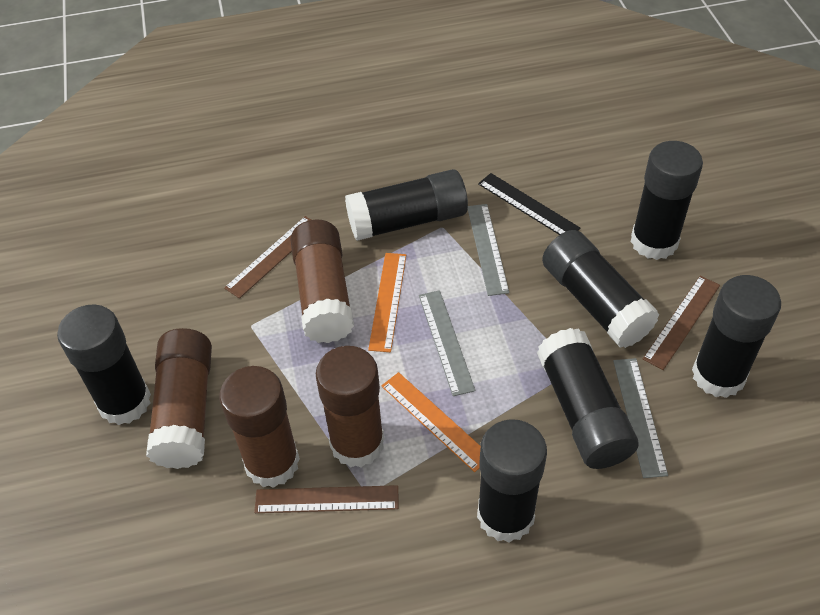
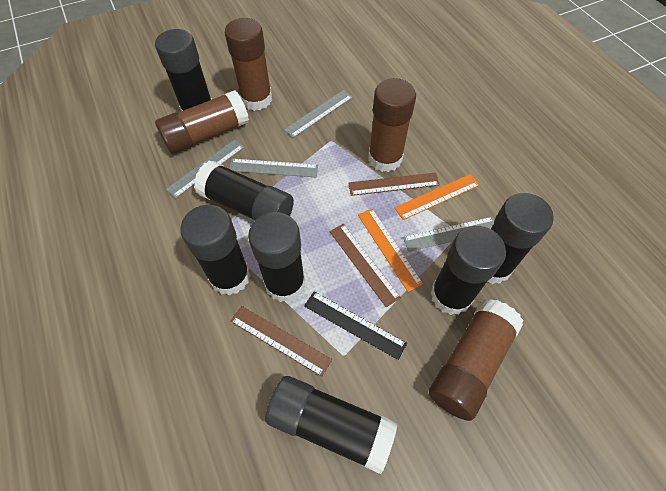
grey ruler: 3 -> 4

